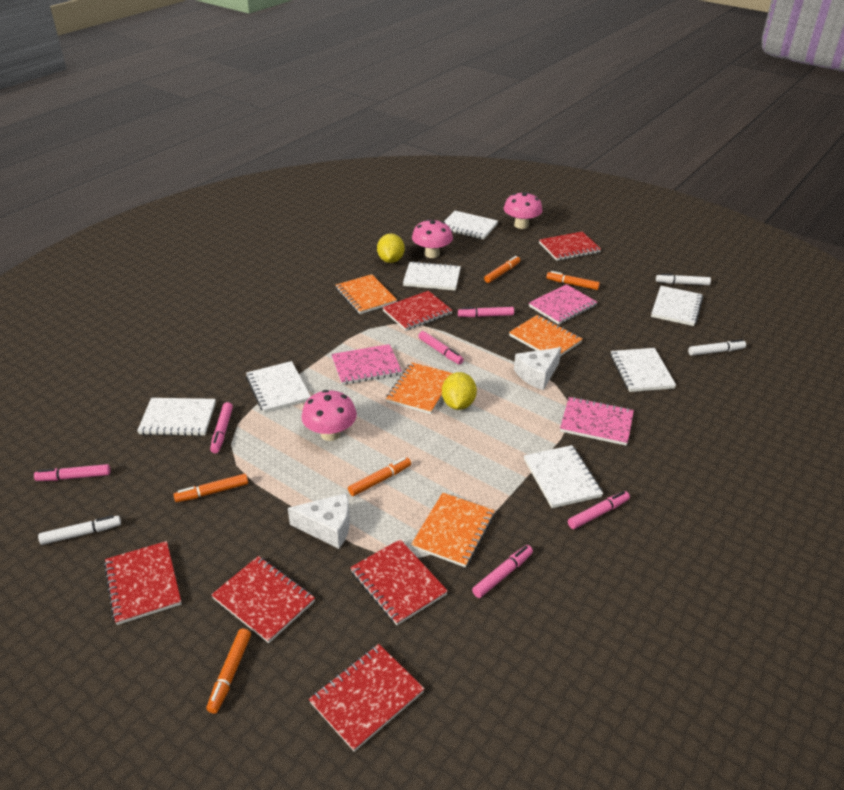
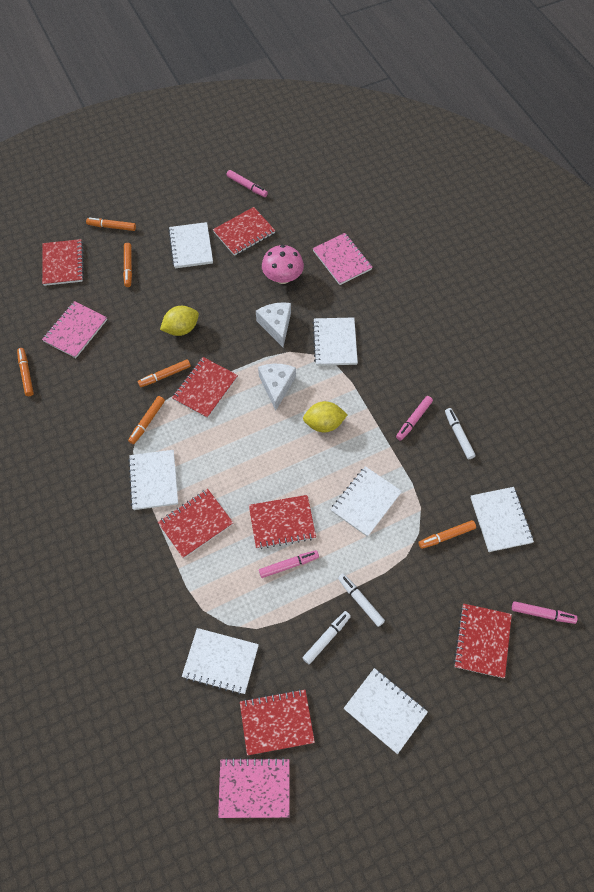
orange marker: 5 -> 6
orange notebook: 4 -> 0
pink marker: 6 -> 4
pink mushroom: 3 -> 1
red notebook: 6 -> 7

